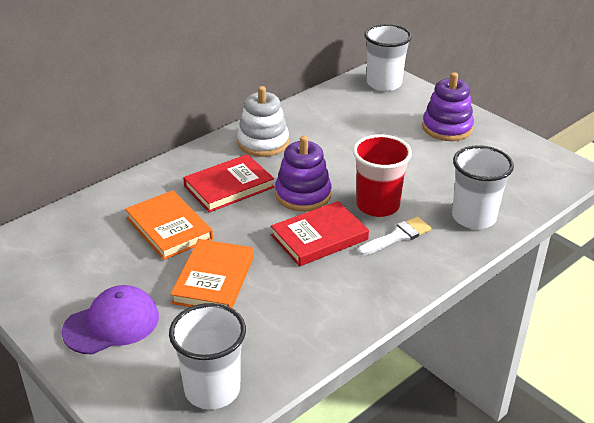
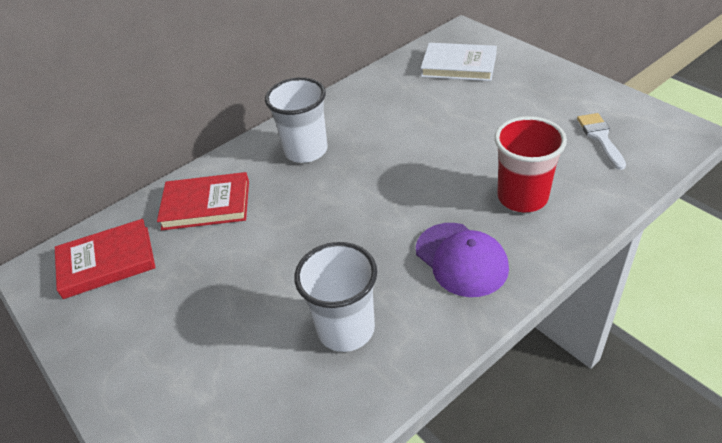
orange book: 2 -> 0
purple stacking toy: 2 -> 0
white book: 0 -> 1
white cup: 3 -> 2
white stacking toy: 1 -> 0

